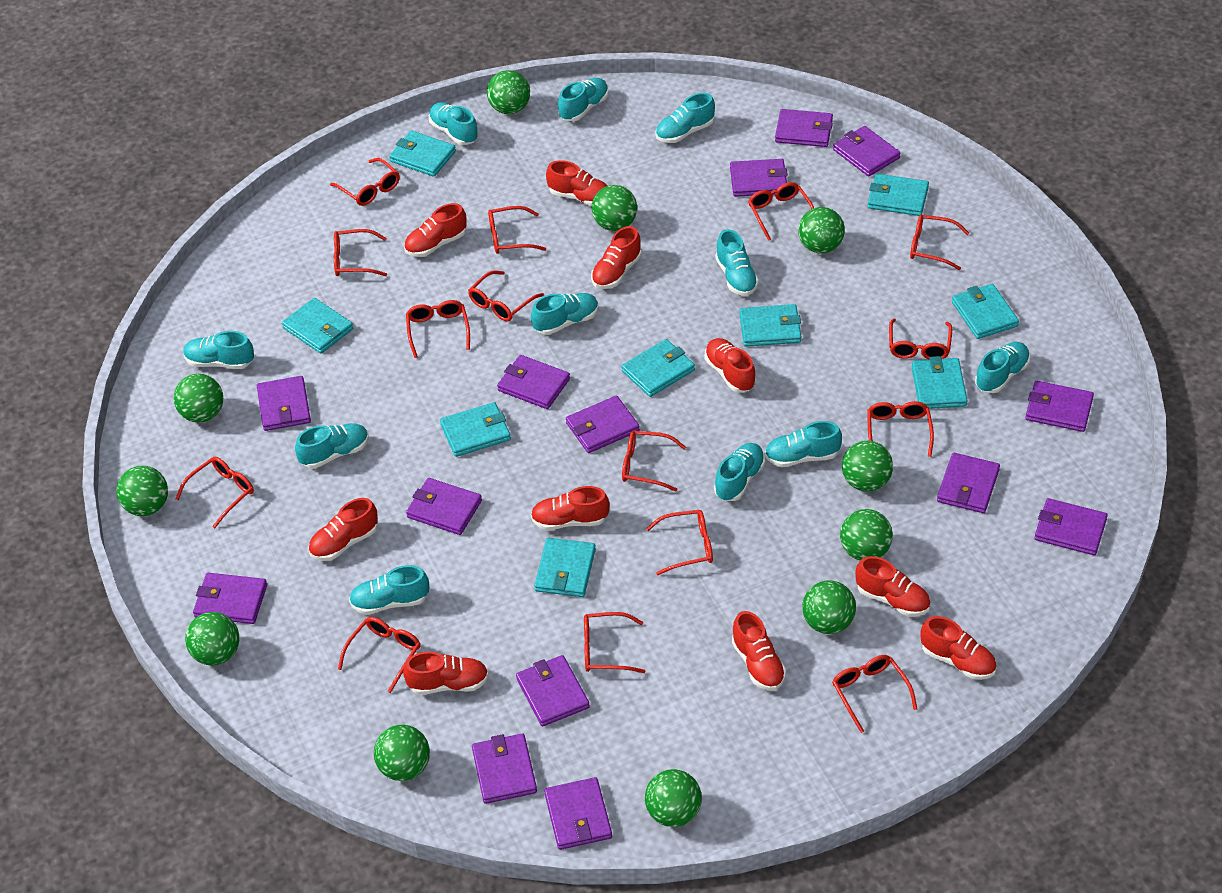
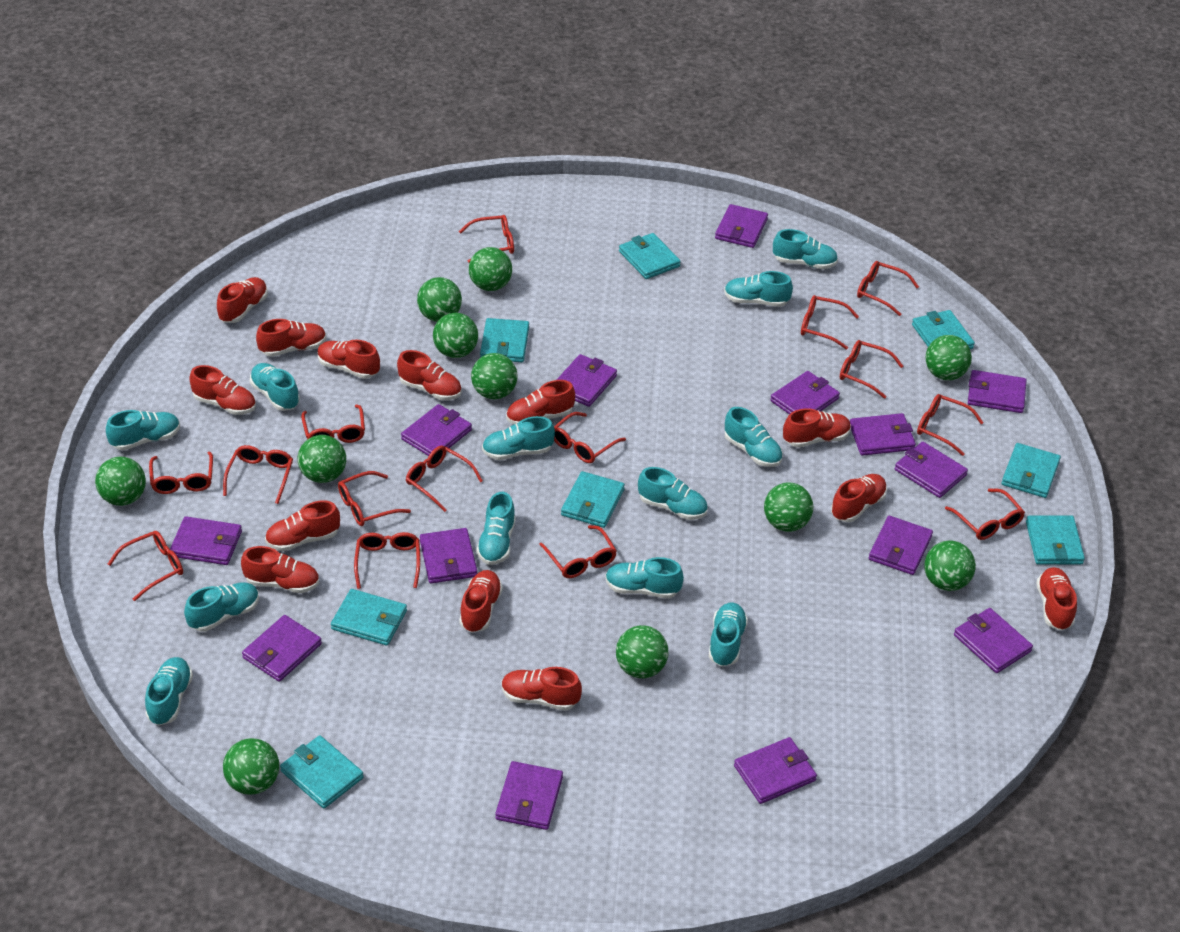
red shoe: 10 -> 13
turquoise shoe: 11 -> 12
turquoise wallet: 9 -> 8

